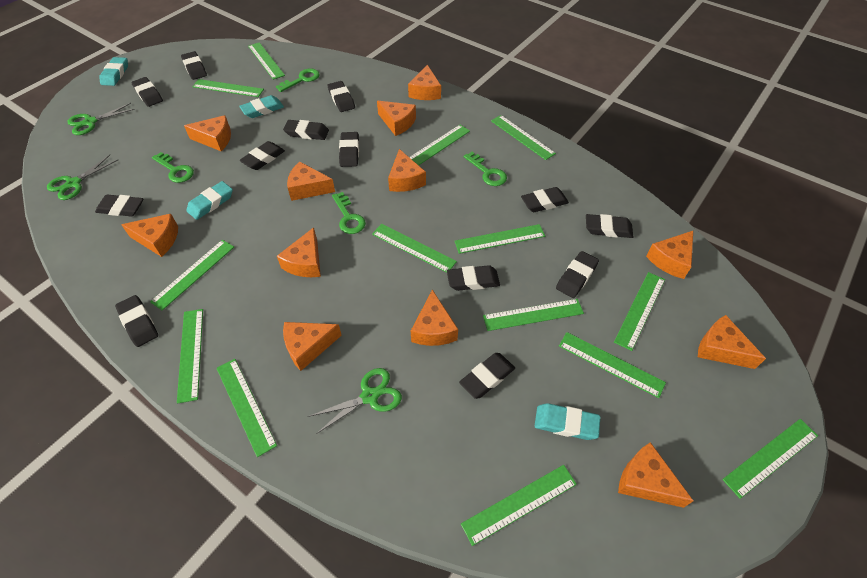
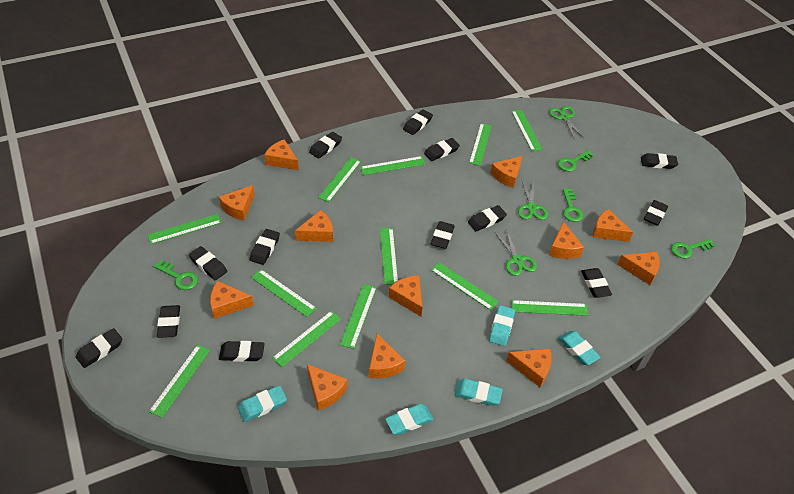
green ruler: 14 -> 12
turquoise eraser: 4 -> 5

